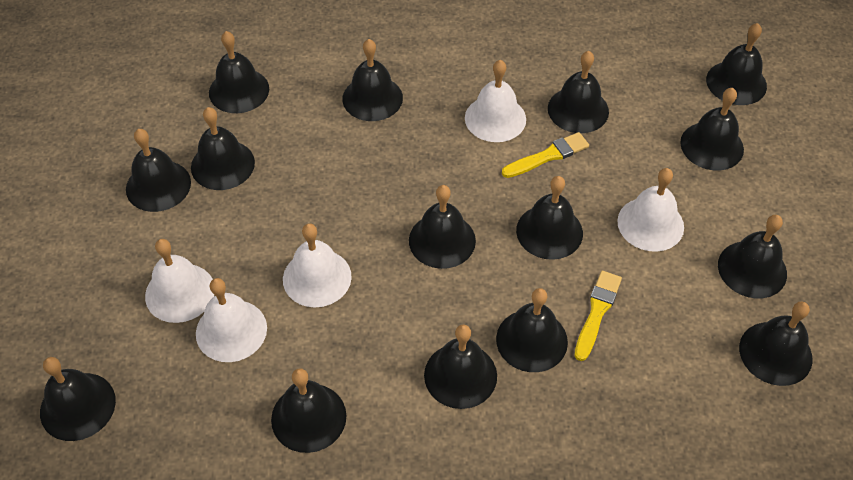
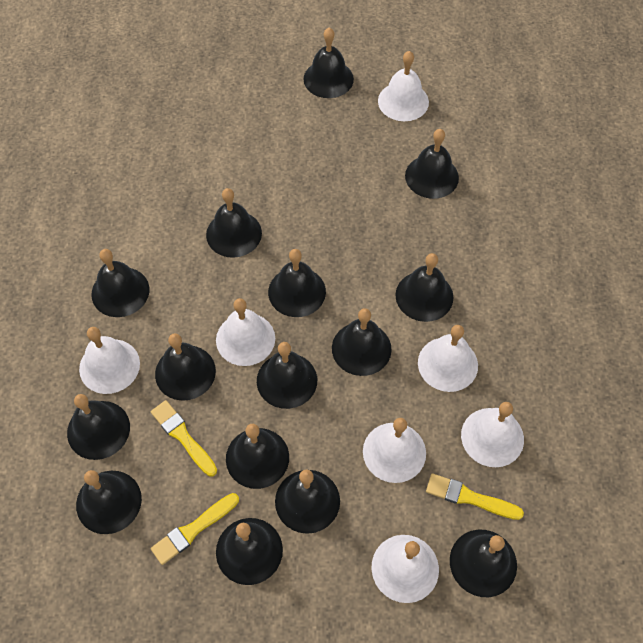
white bell: 5 -> 7
yellow brush: 2 -> 3

